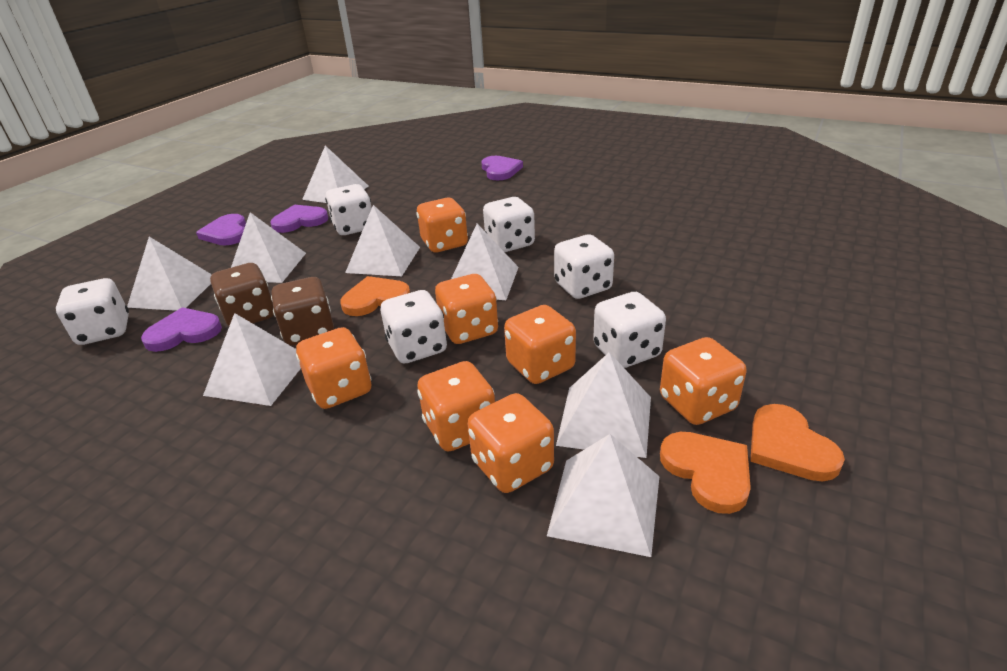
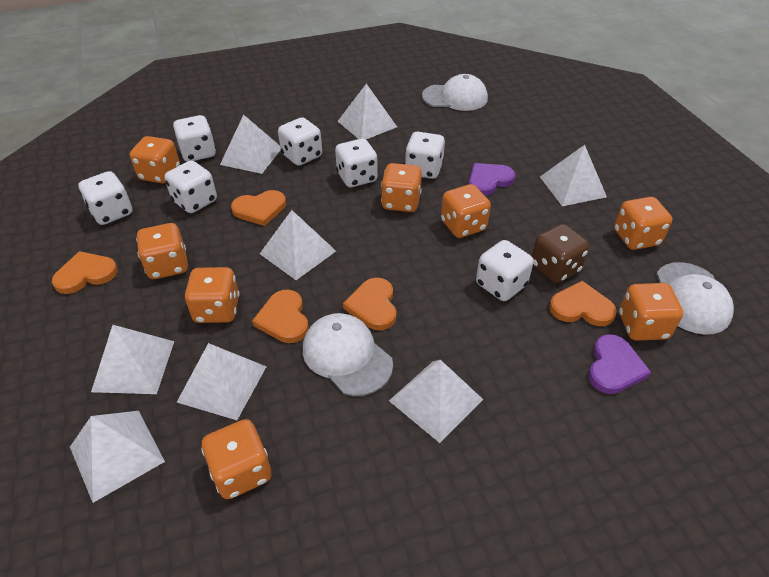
brown dice: 2 -> 1
orange dice: 7 -> 8
orange heart: 3 -> 5
purple heart: 4 -> 2
white cap: 0 -> 3
white dice: 6 -> 7

